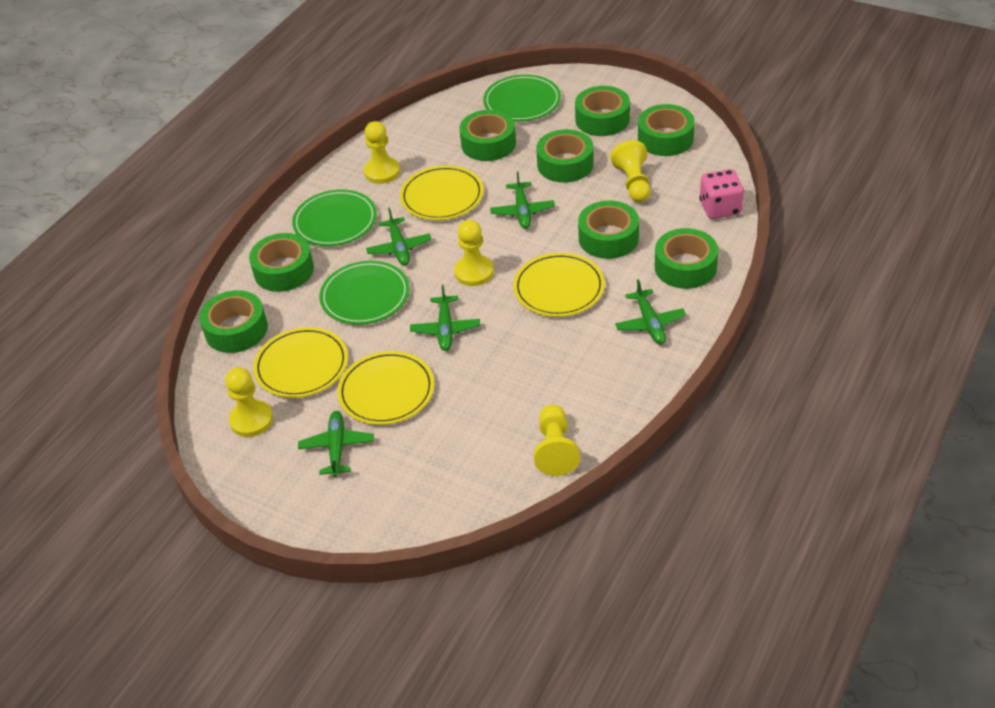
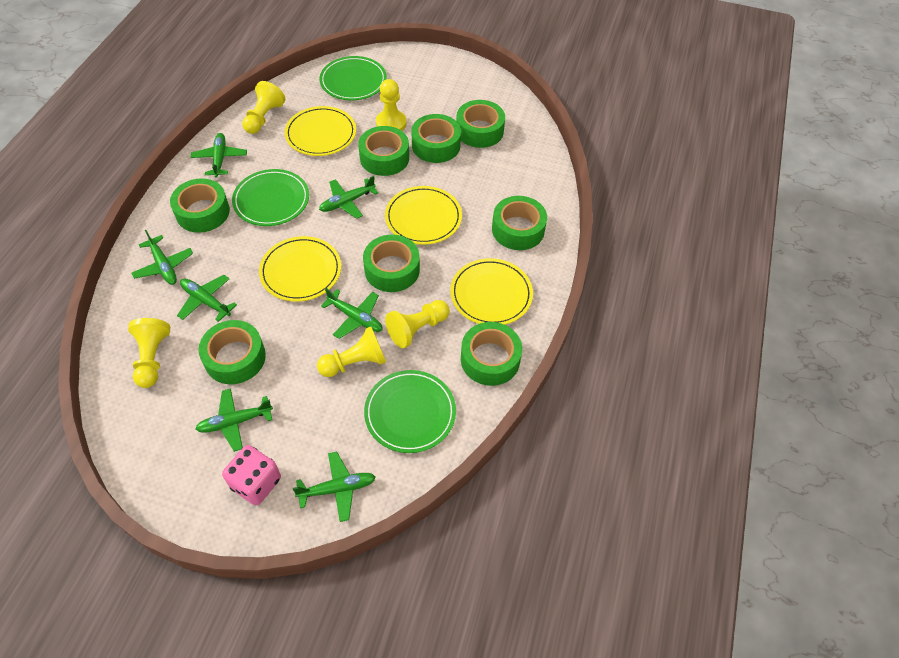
green plane: 5 -> 7

